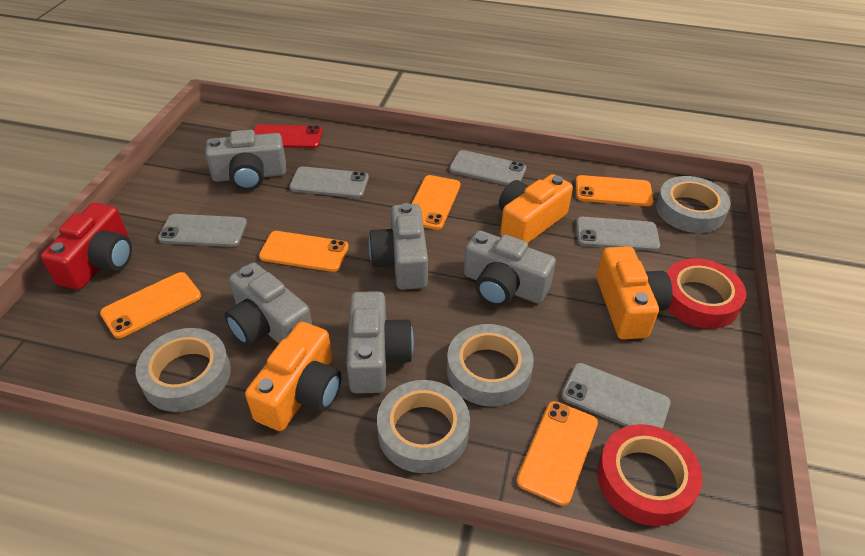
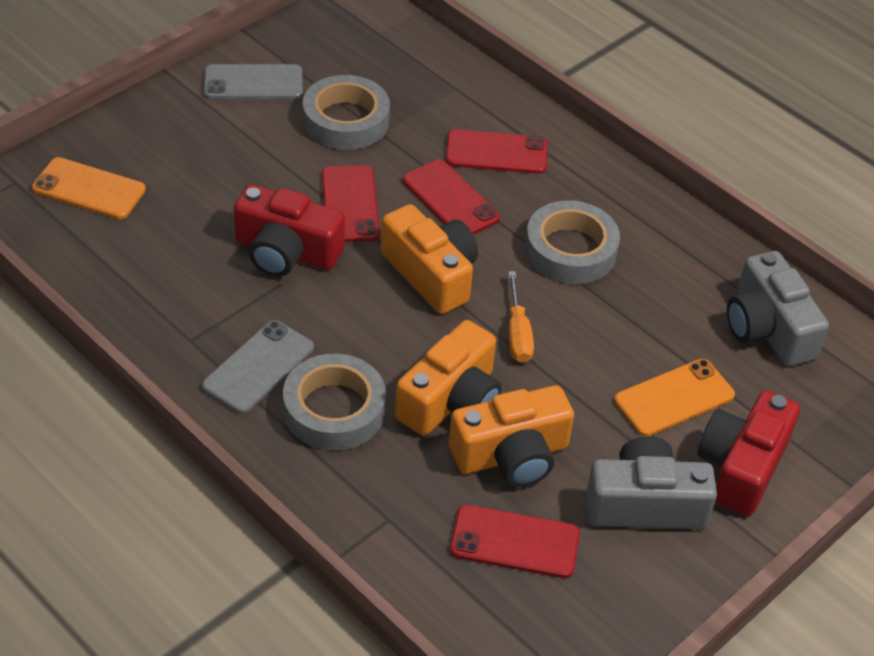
grey camera: 5 -> 2
grey phone: 5 -> 2
grey tape: 4 -> 3
orange phone: 5 -> 2
orange screwdriver: 0 -> 1
red camera: 1 -> 2
red phone: 1 -> 4
red tape: 2 -> 0

